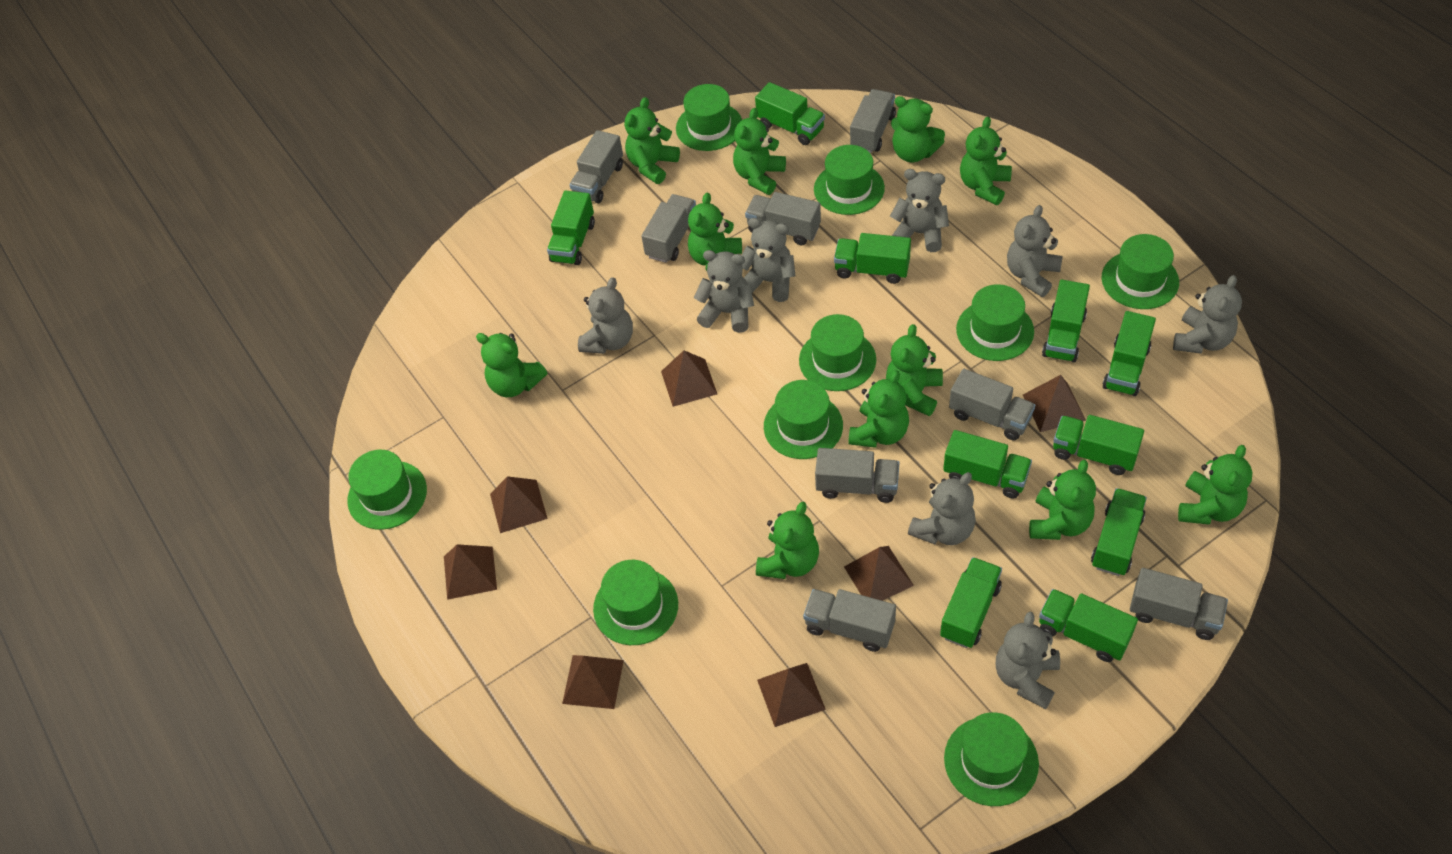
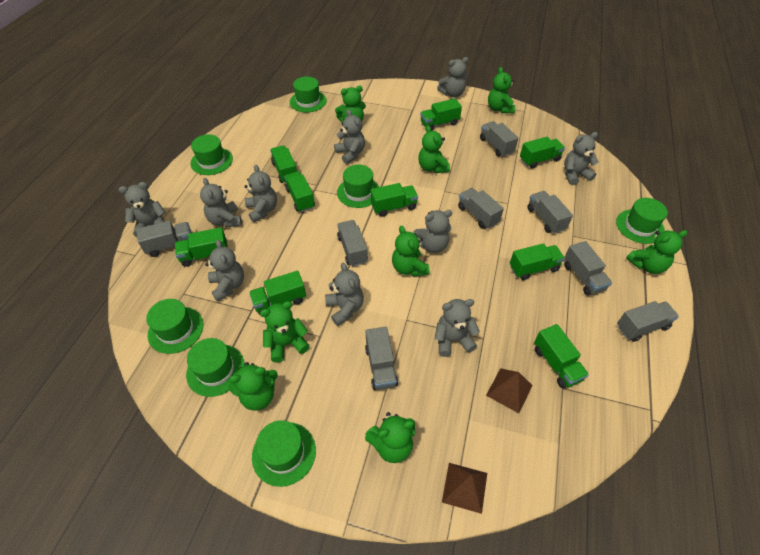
brown pyramid: 7 -> 2
green hat: 9 -> 7
green teddy bear: 11 -> 8
green truck: 10 -> 9
grey teddy bear: 8 -> 10

